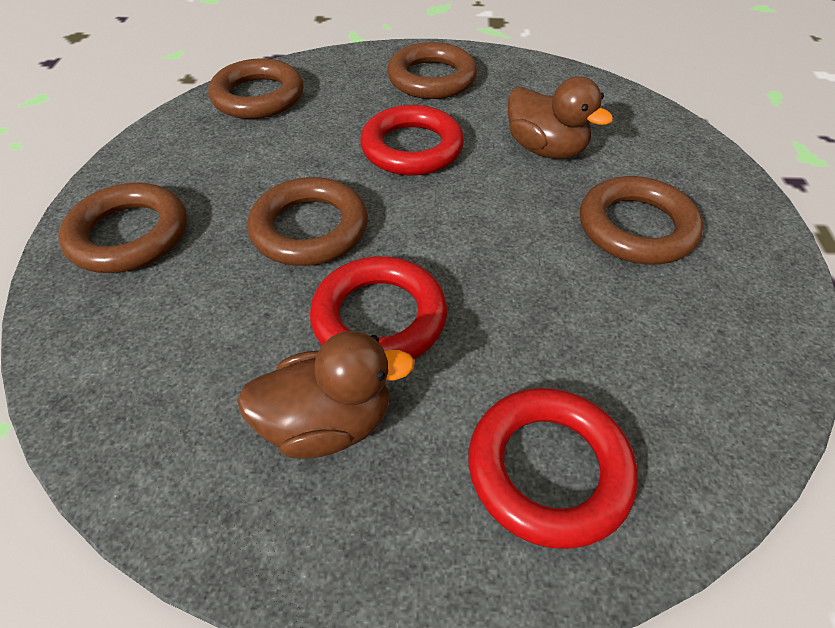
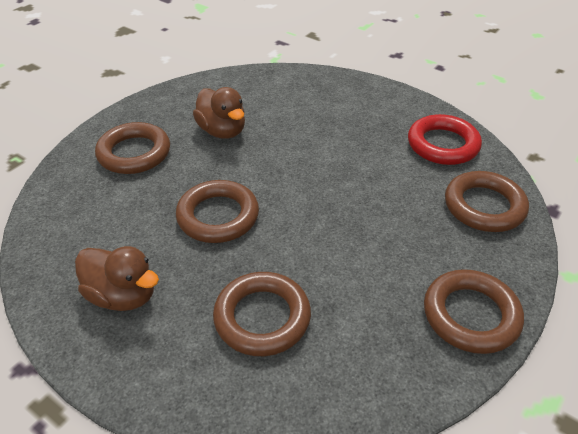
red ring: 3 -> 1

